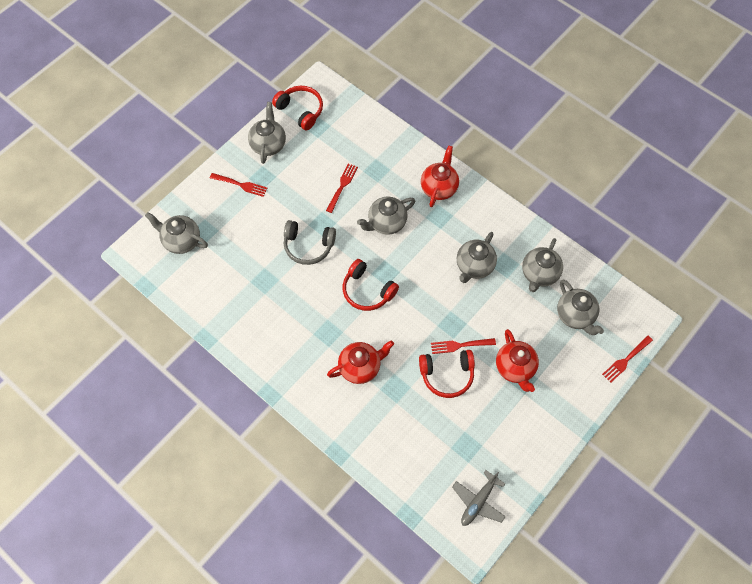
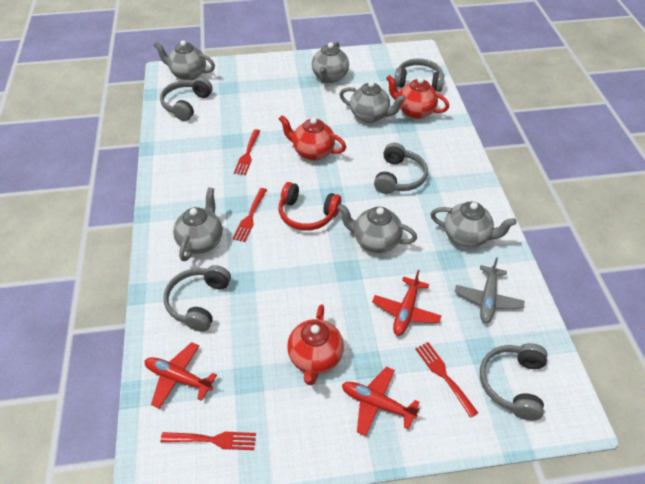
grey headphones: 1 -> 5
red headphones: 3 -> 1
red plane: 0 -> 3

